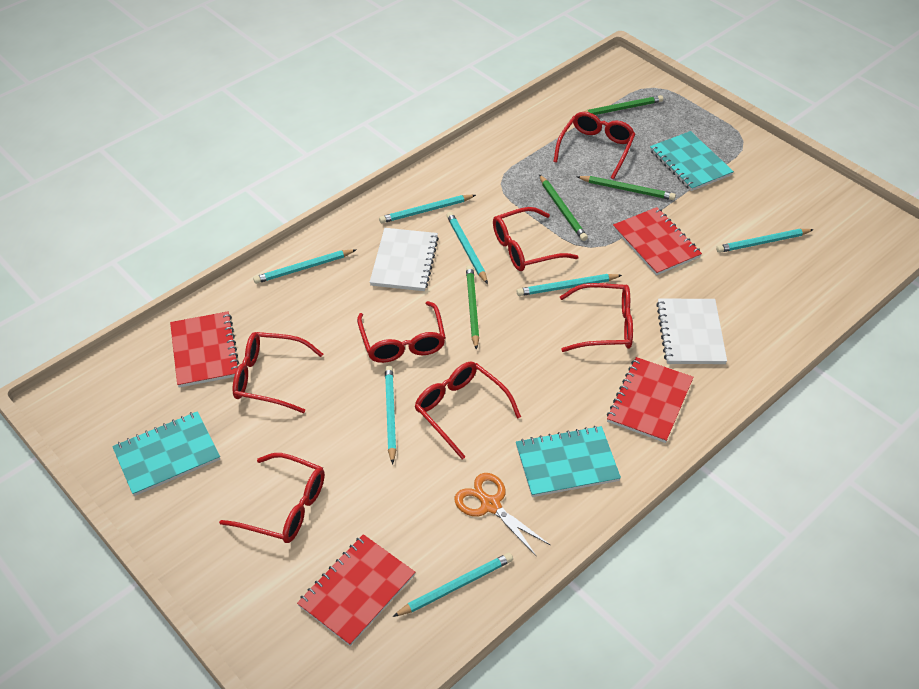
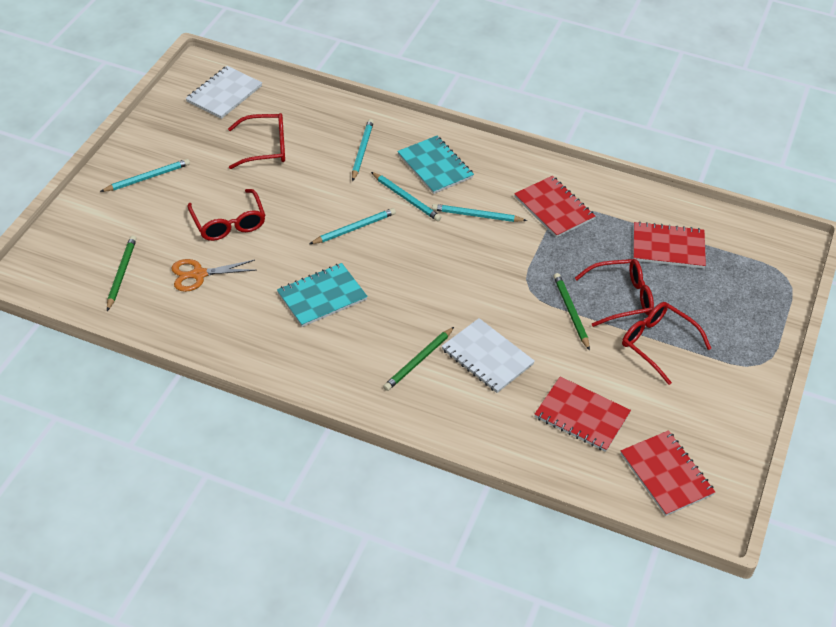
green pencil: 4 -> 3
red glasses: 7 -> 4
turquoise notebook: 3 -> 2
turquoise pencil: 7 -> 5

